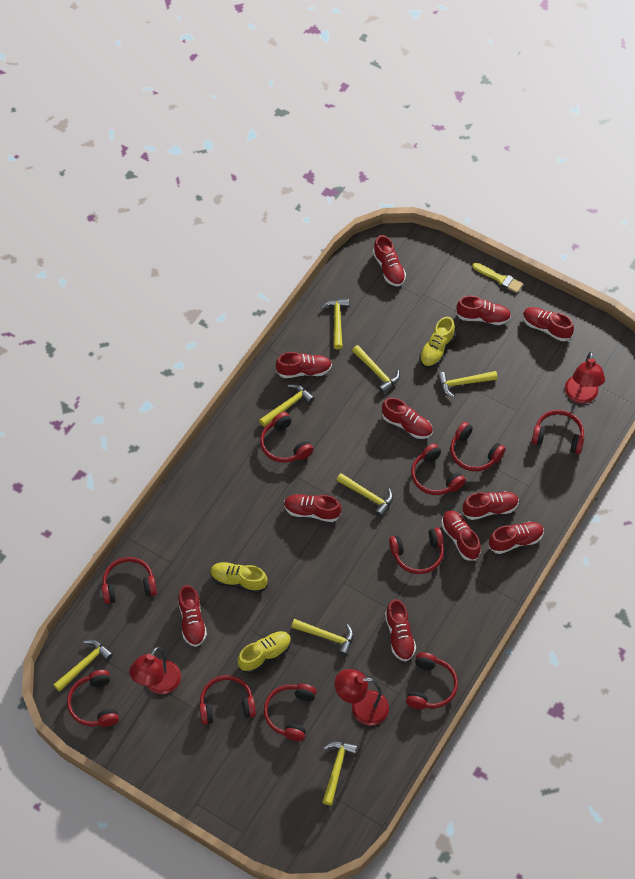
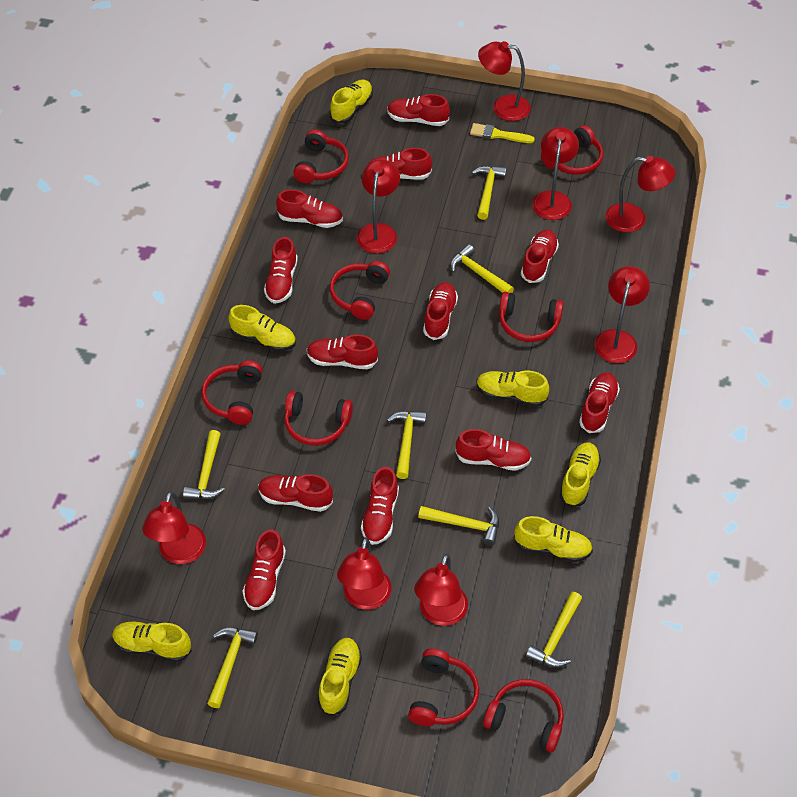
red headphones: 10 -> 8
red lamp: 3 -> 8
red shoe: 11 -> 12
yellow hammer: 8 -> 7
yellow shoe: 3 -> 7

